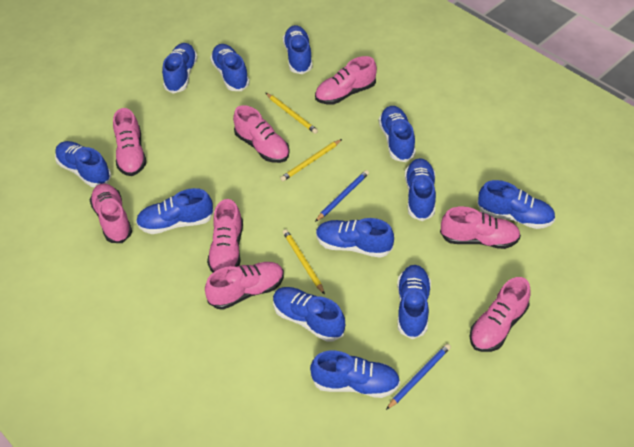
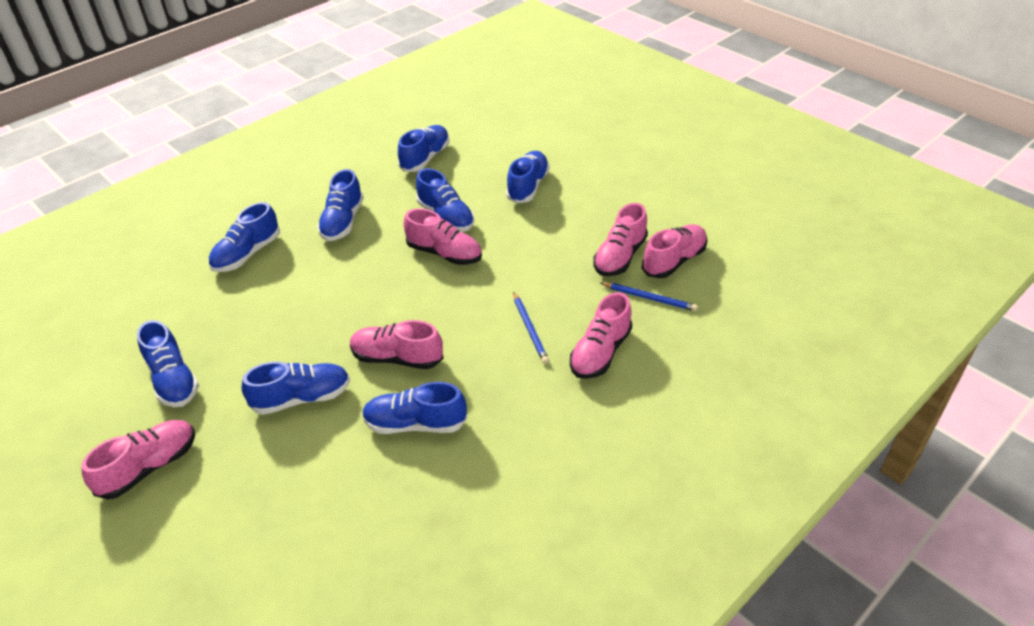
blue shoe: 12 -> 8
pink shoe: 8 -> 6
yellow pencil: 3 -> 0

